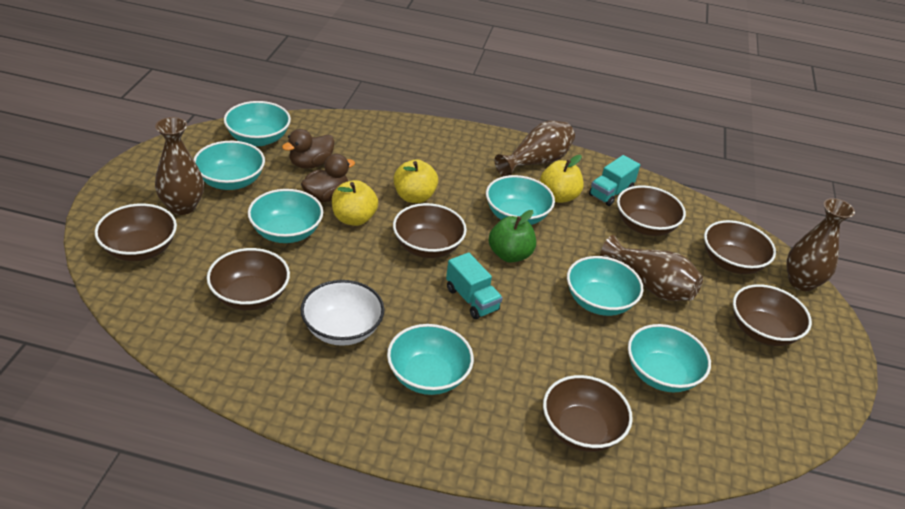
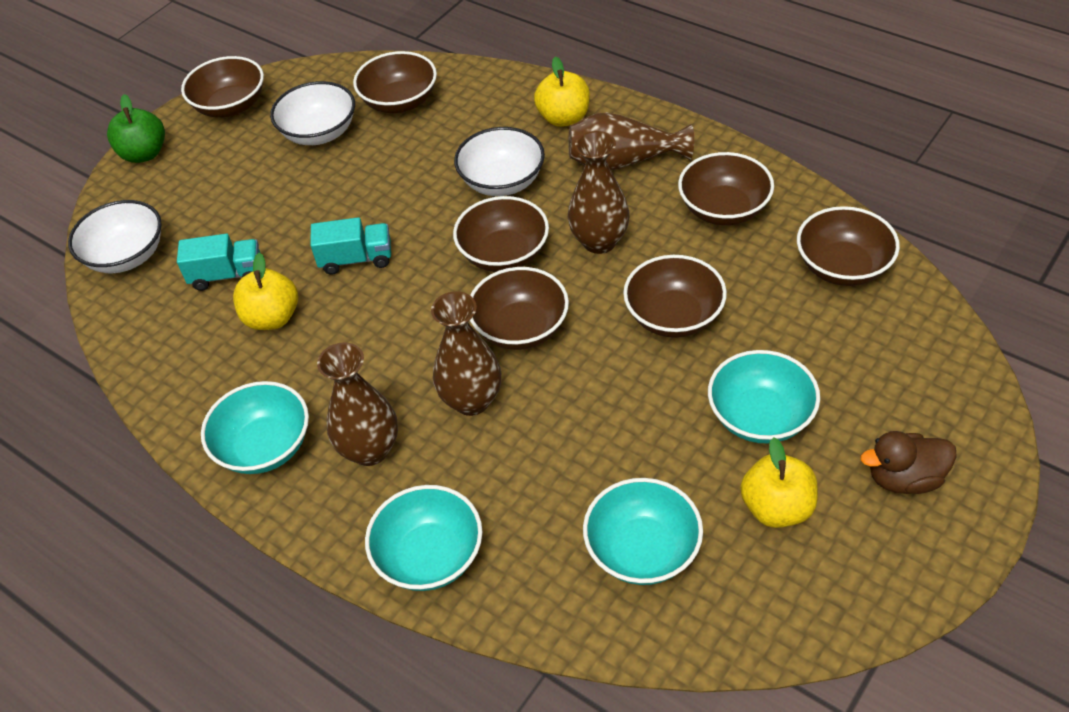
brown duck: 2 -> 1
turquoise bowl: 7 -> 4
white bowl: 1 -> 3

